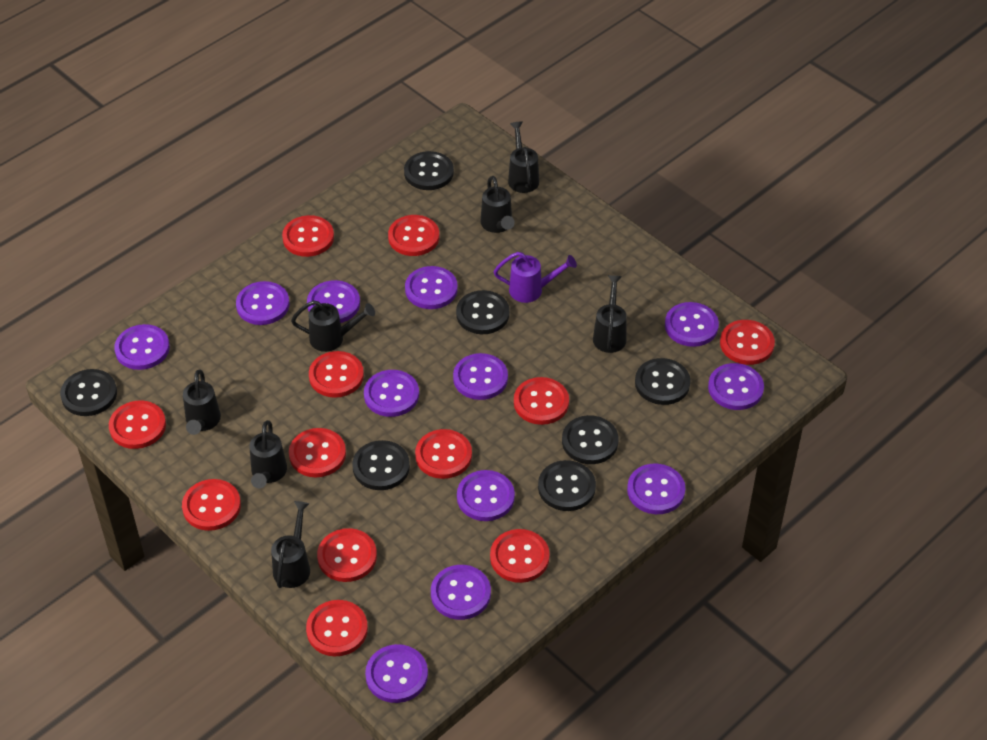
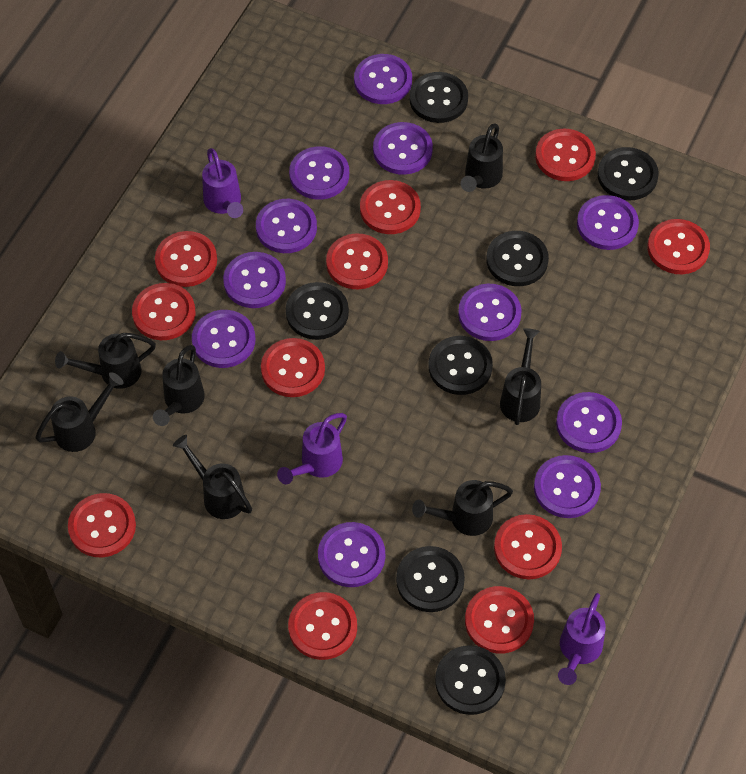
purple button: 12 -> 11
purple watering can: 1 -> 3
red button: 12 -> 11

